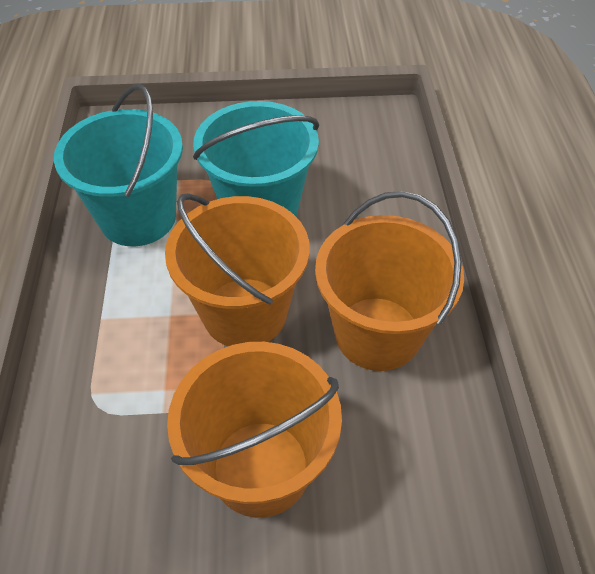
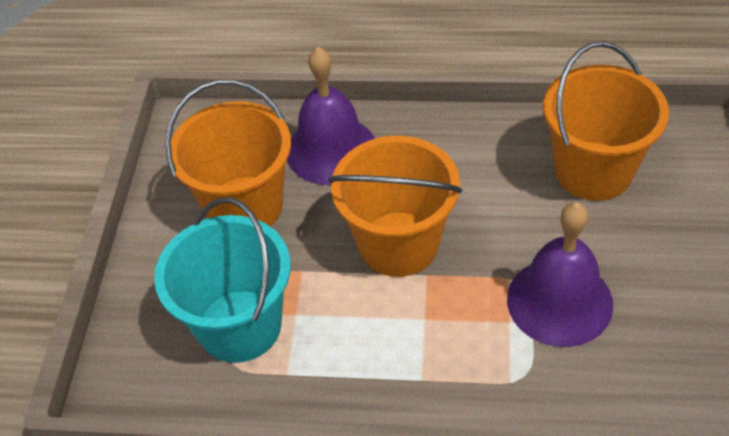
purple bell: 0 -> 2
turquoise bucket: 2 -> 1

